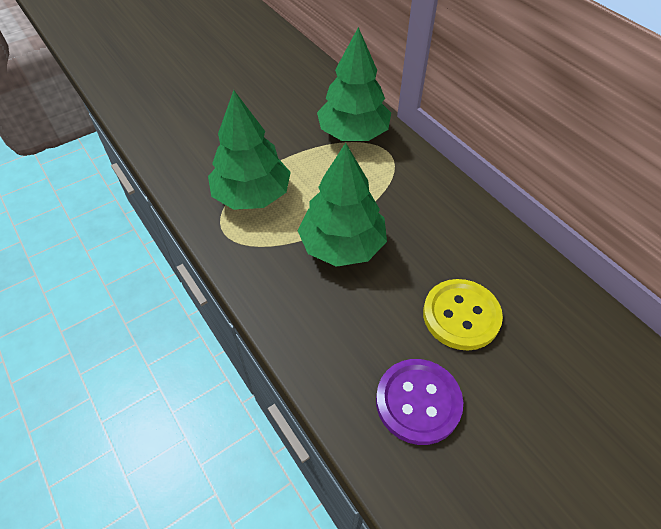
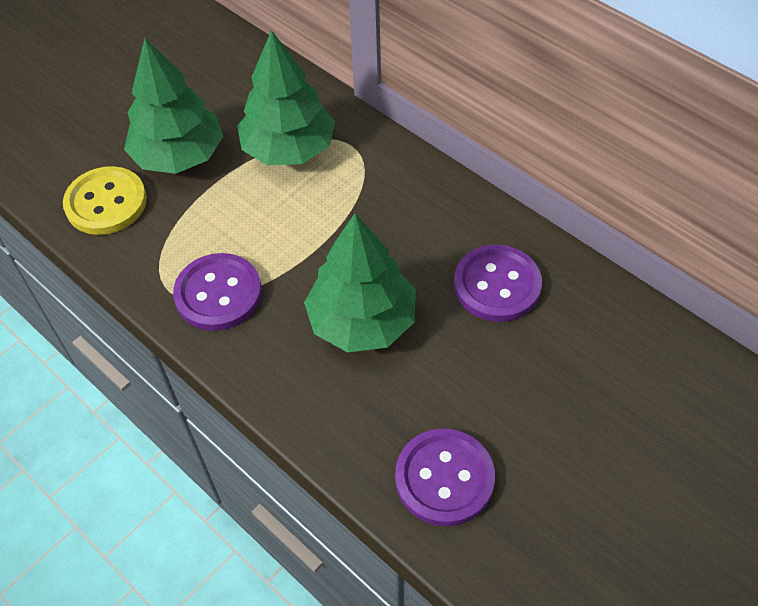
purple button: 1 -> 3

